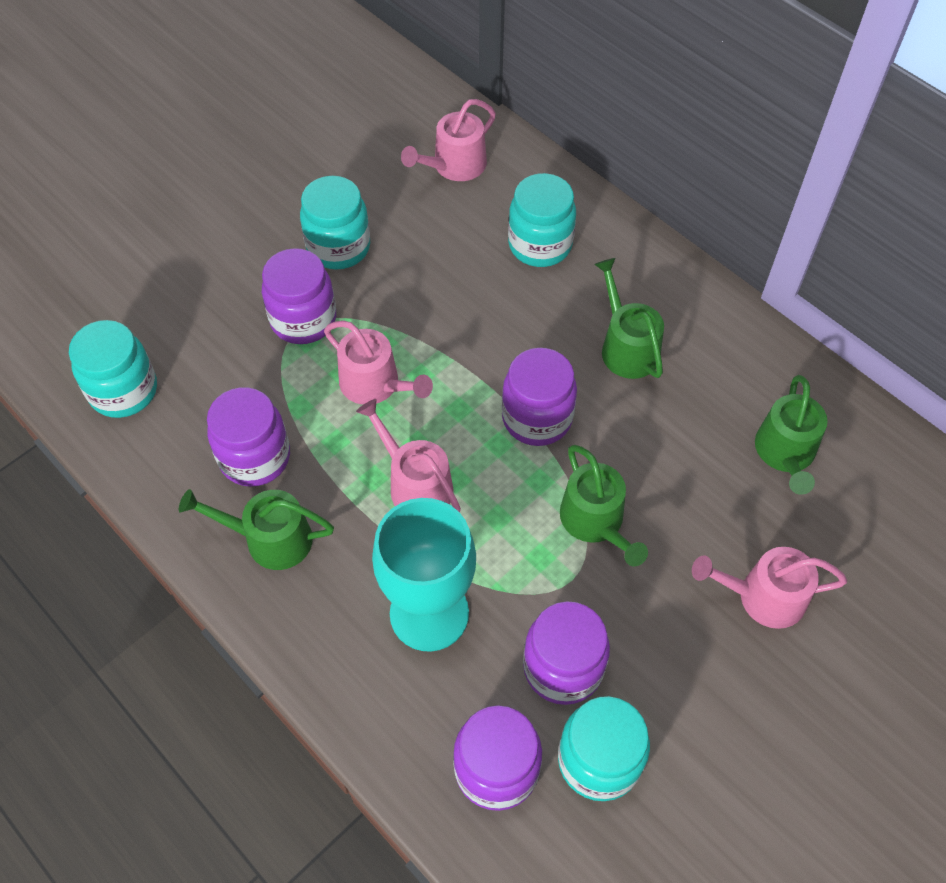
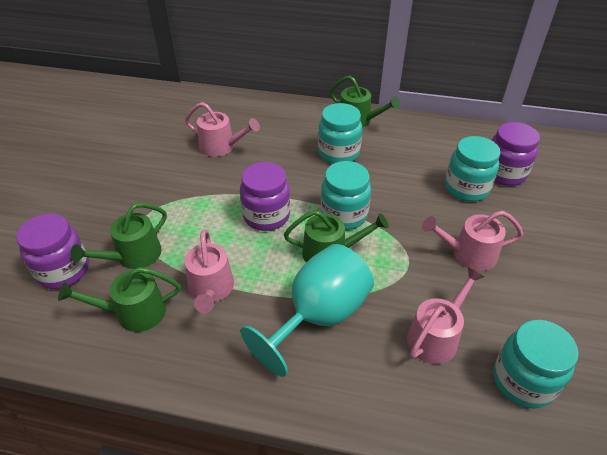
purple jar: 5 -> 3

